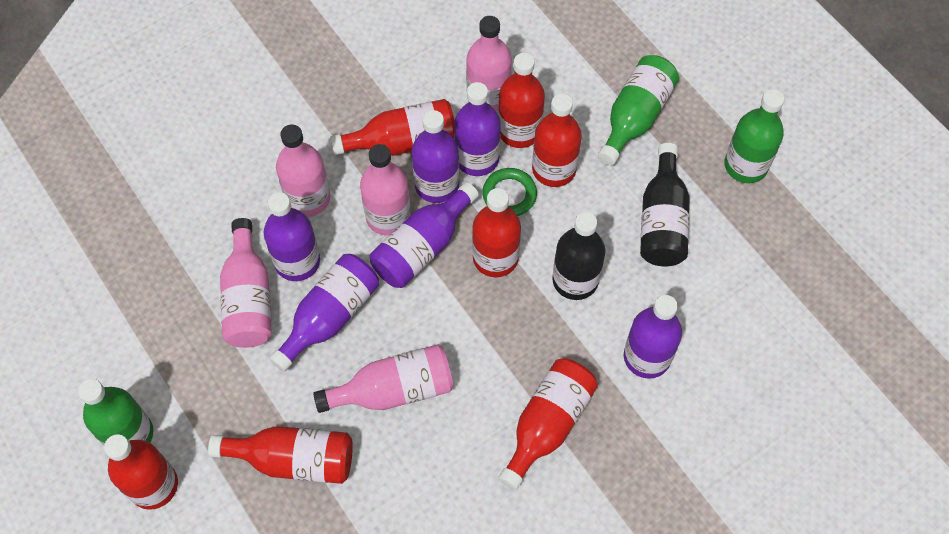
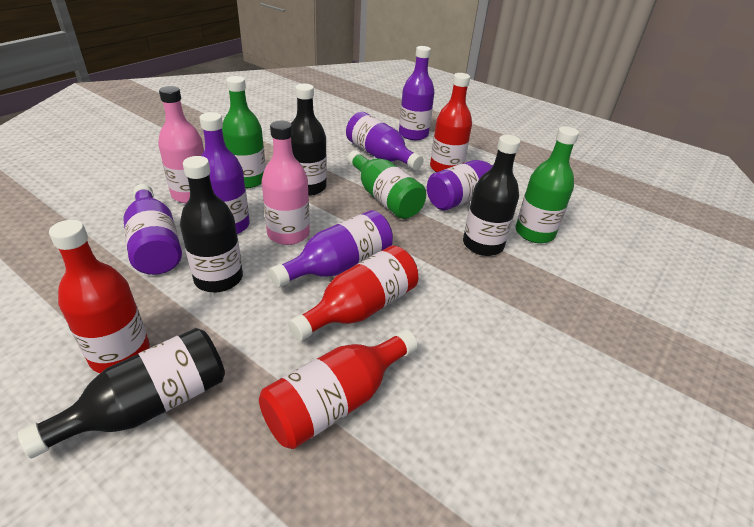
black bottle: 2 -> 4
green ring: 1 -> 0
pink bottle: 5 -> 2
red bottle: 7 -> 4

